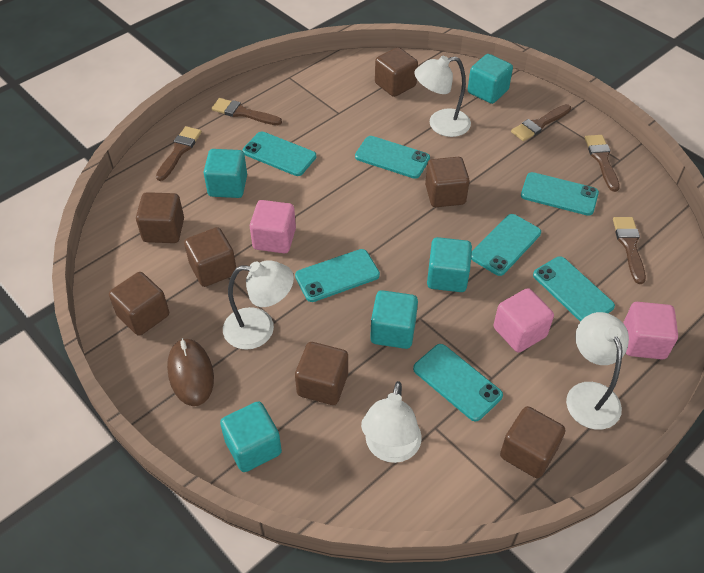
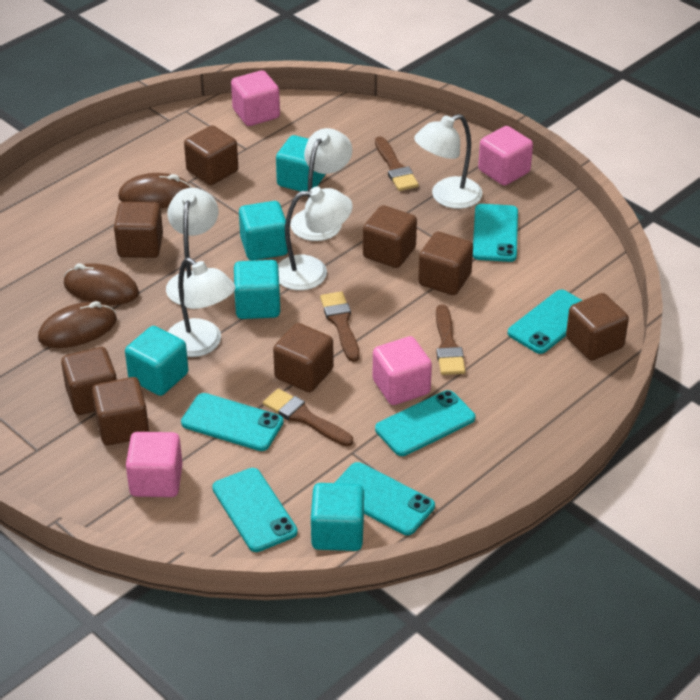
brown brush: 5 -> 4
brown cube: 7 -> 8
brown mouse: 1 -> 3
pink cube: 3 -> 4
turquoise phone: 7 -> 6
white lamp: 4 -> 5

